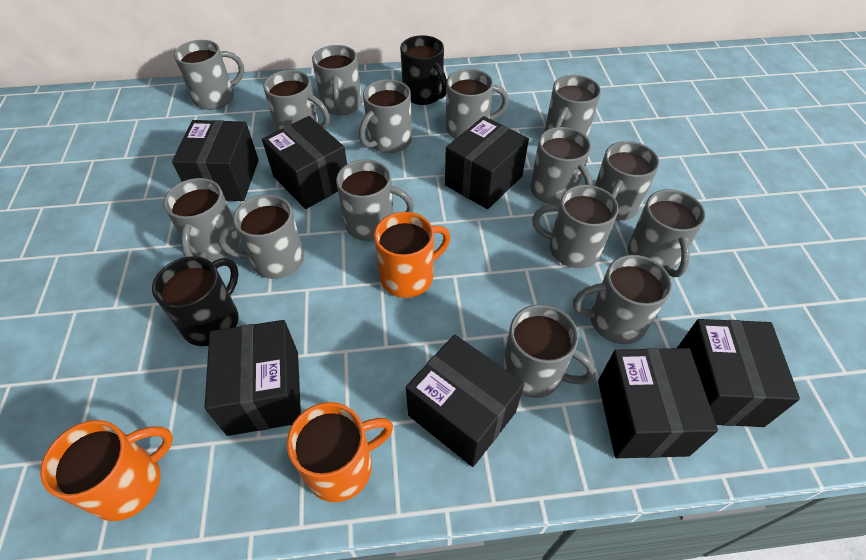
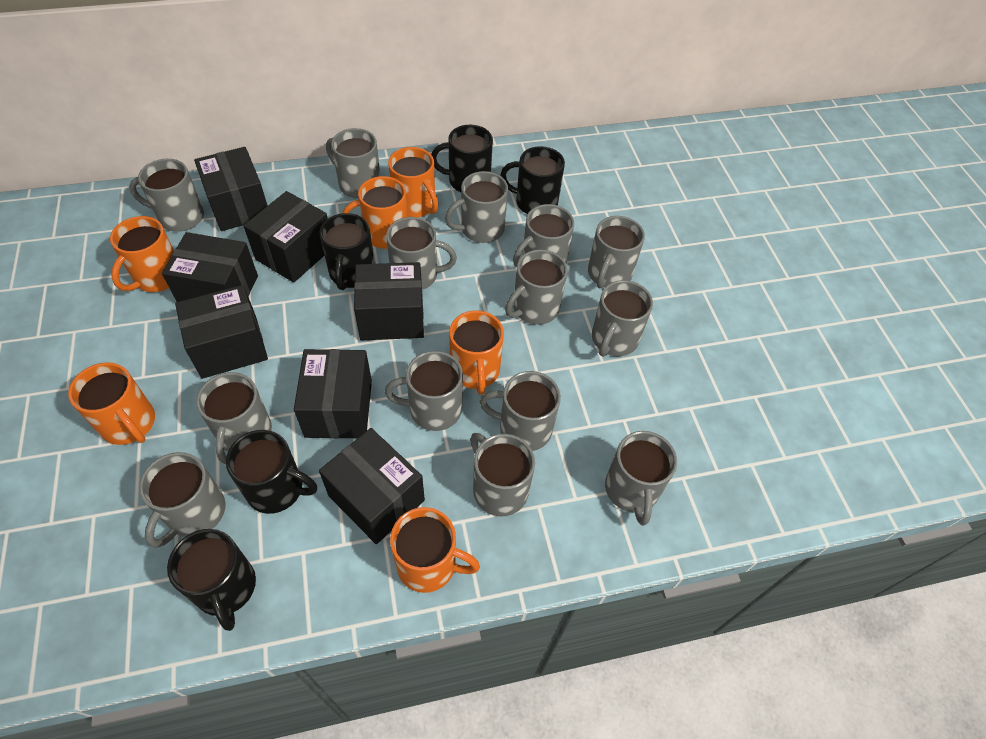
black mug: 2 -> 5
grey mug: 15 -> 14
orange mug: 3 -> 6

